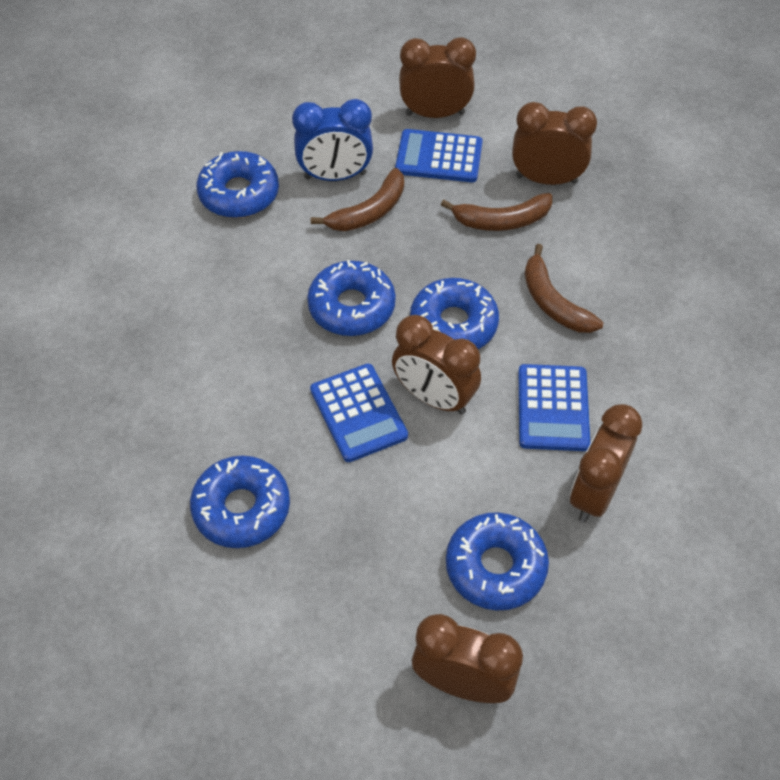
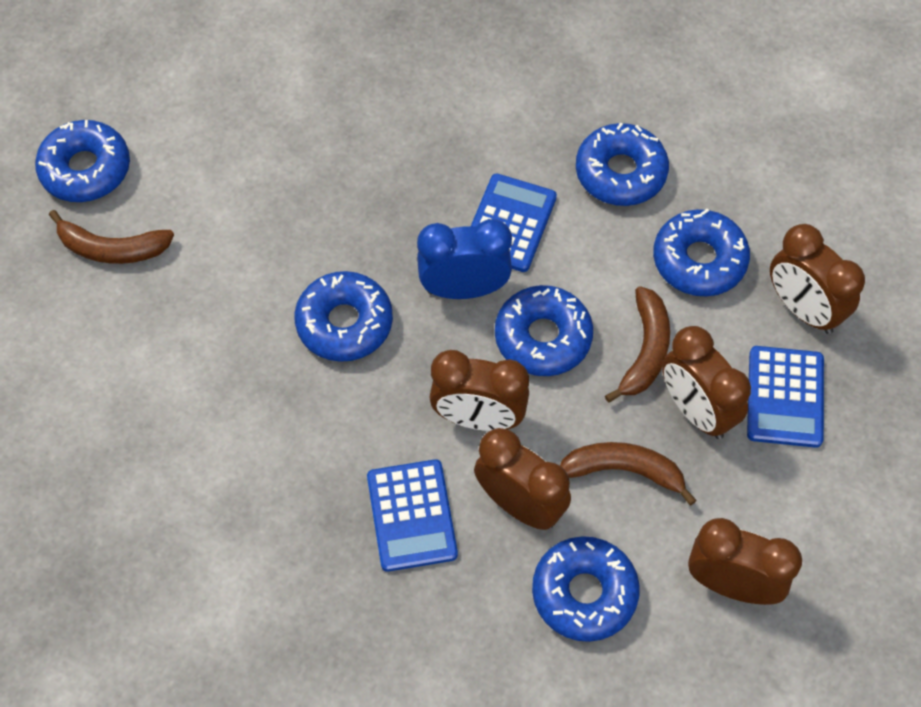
blue donut: 5 -> 6

